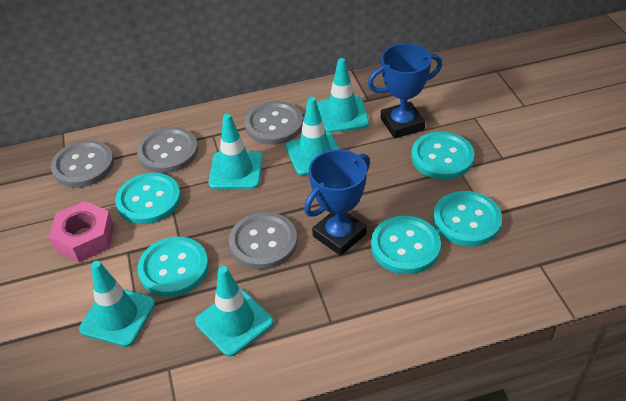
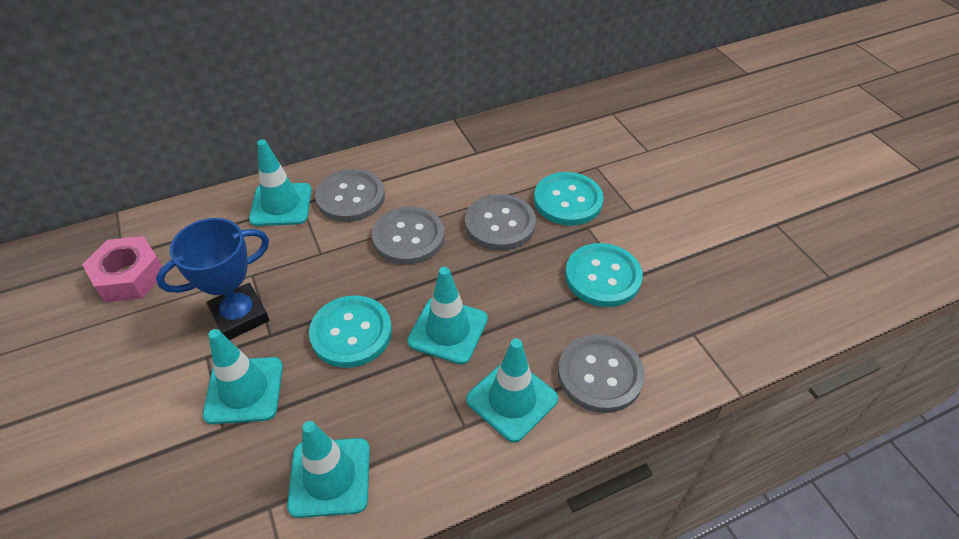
blue trophy: 2 -> 1
turquoise button: 5 -> 3

